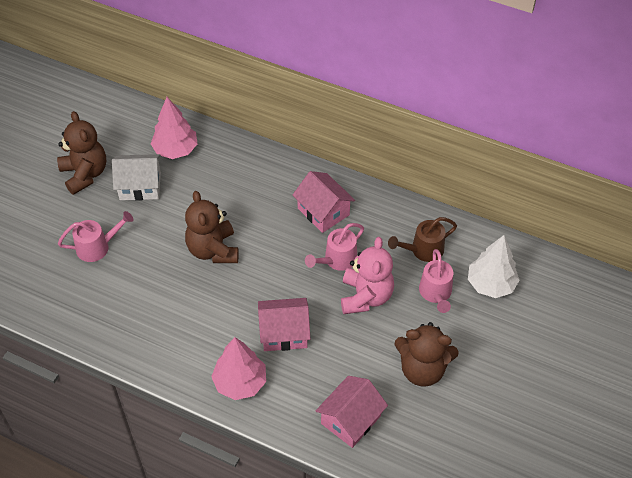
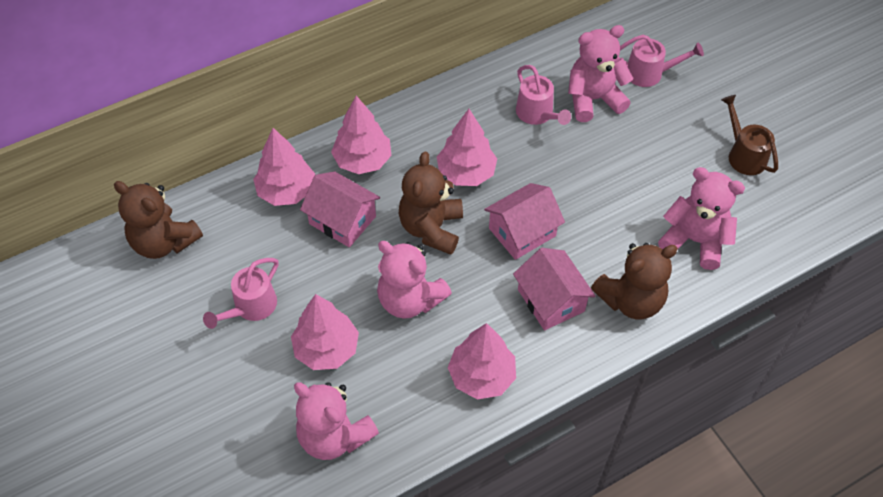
pink teddy bear: 1 -> 4
pink tree: 2 -> 5
white house: 1 -> 0
white tree: 1 -> 0

